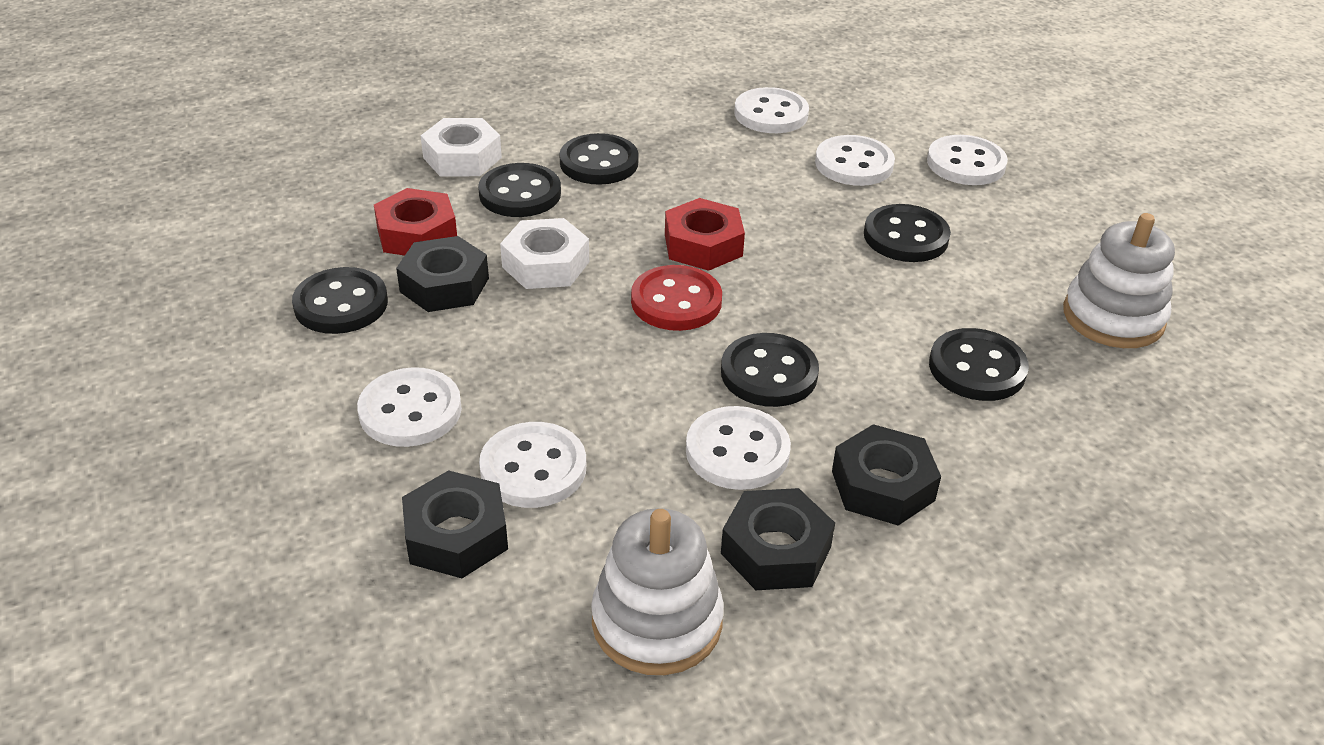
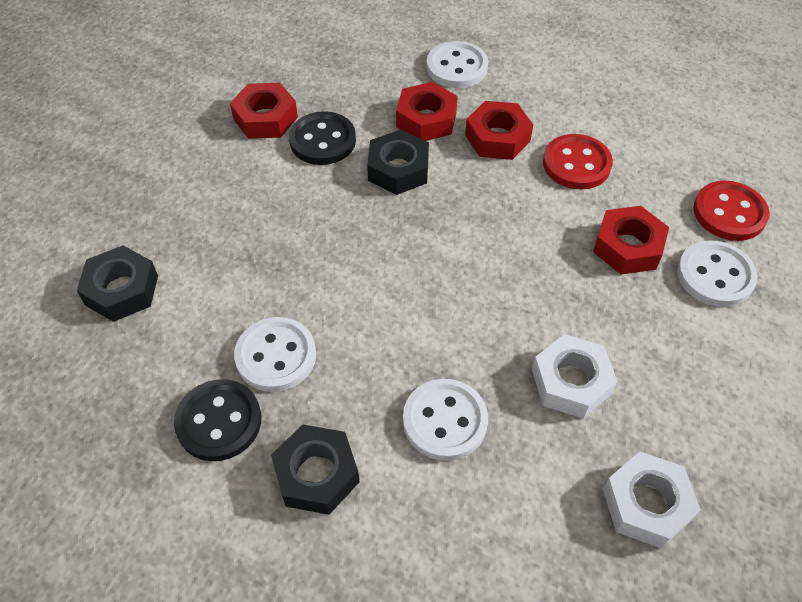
black button: 6 -> 2
black nut: 4 -> 3
red button: 1 -> 2
red nut: 2 -> 4
white button: 6 -> 4
white stacking toy: 2 -> 0

